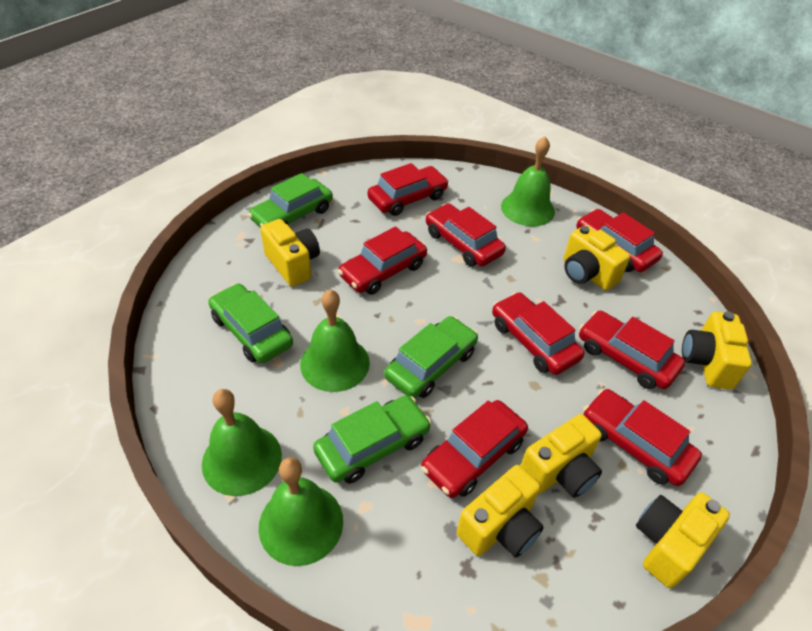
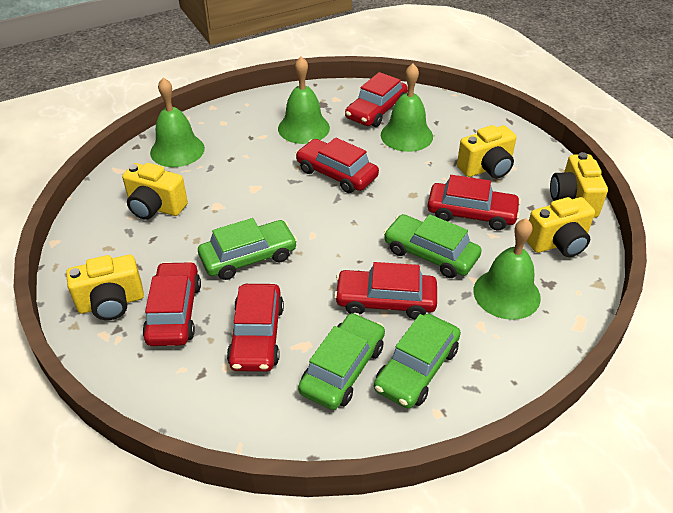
red car: 8 -> 6
yellow camera: 6 -> 5

